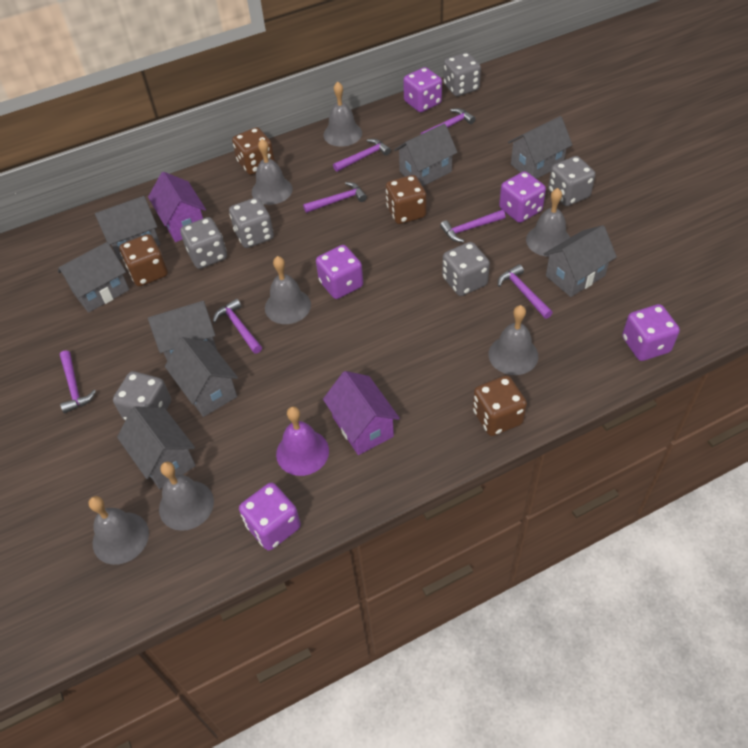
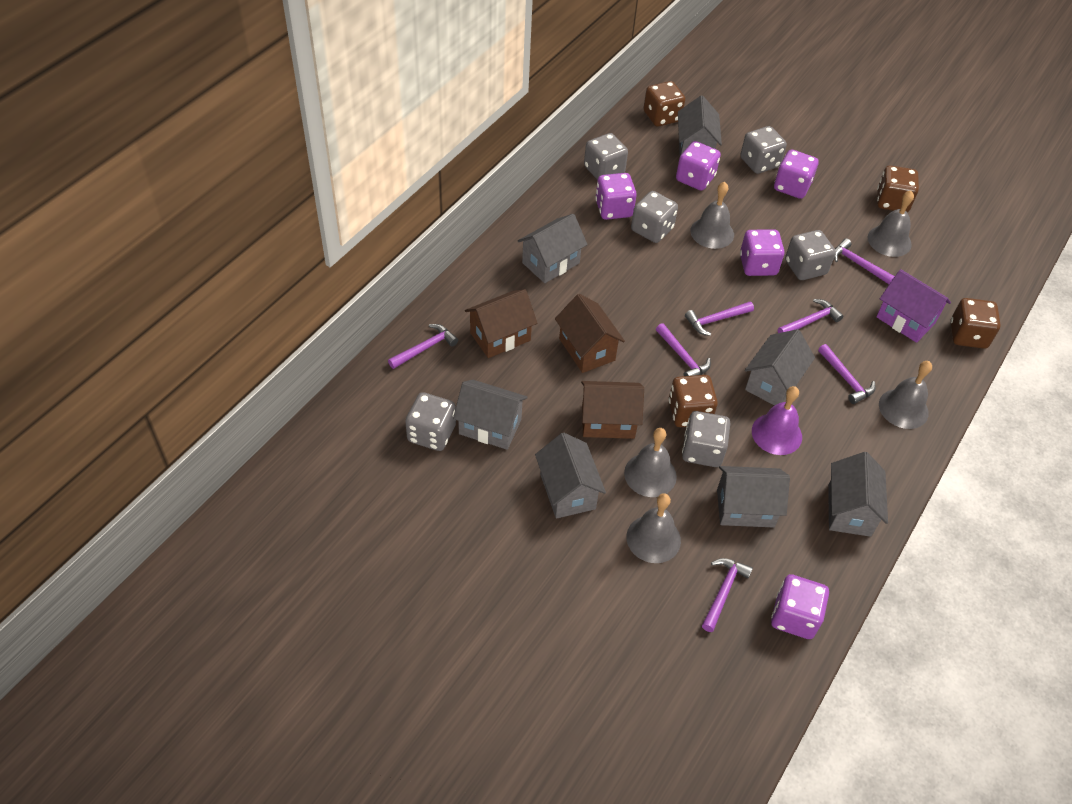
brown house: 0 -> 3
grey bell: 7 -> 5
grey house: 8 -> 7
purple house: 2 -> 1

